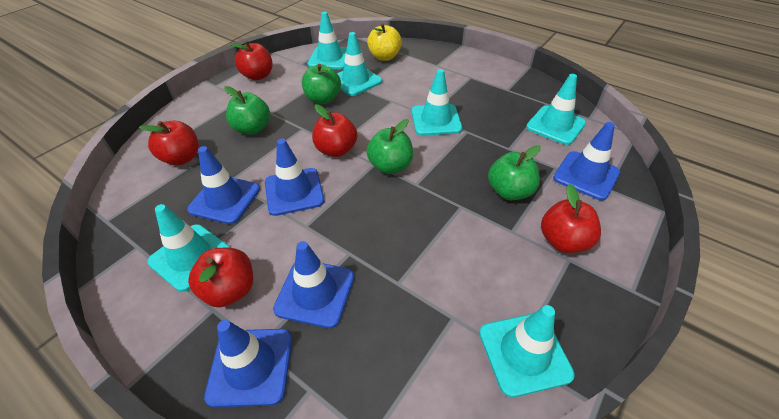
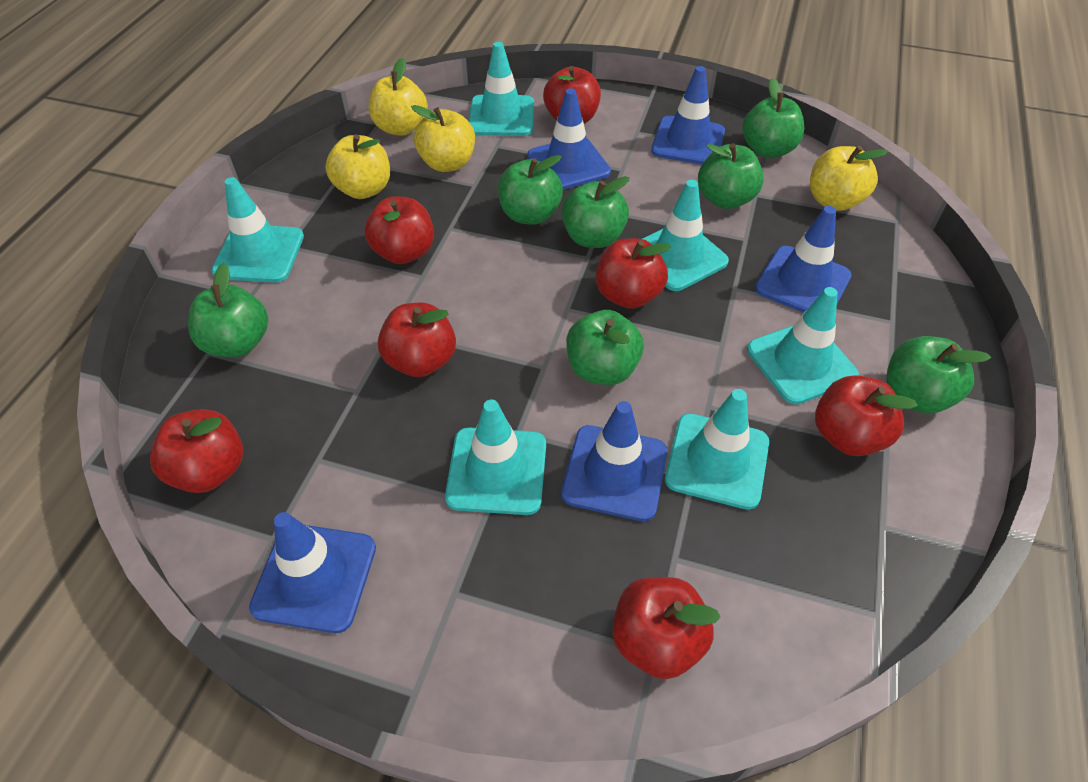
green apple: 4 -> 7
red apple: 5 -> 7
yellow apple: 1 -> 4

